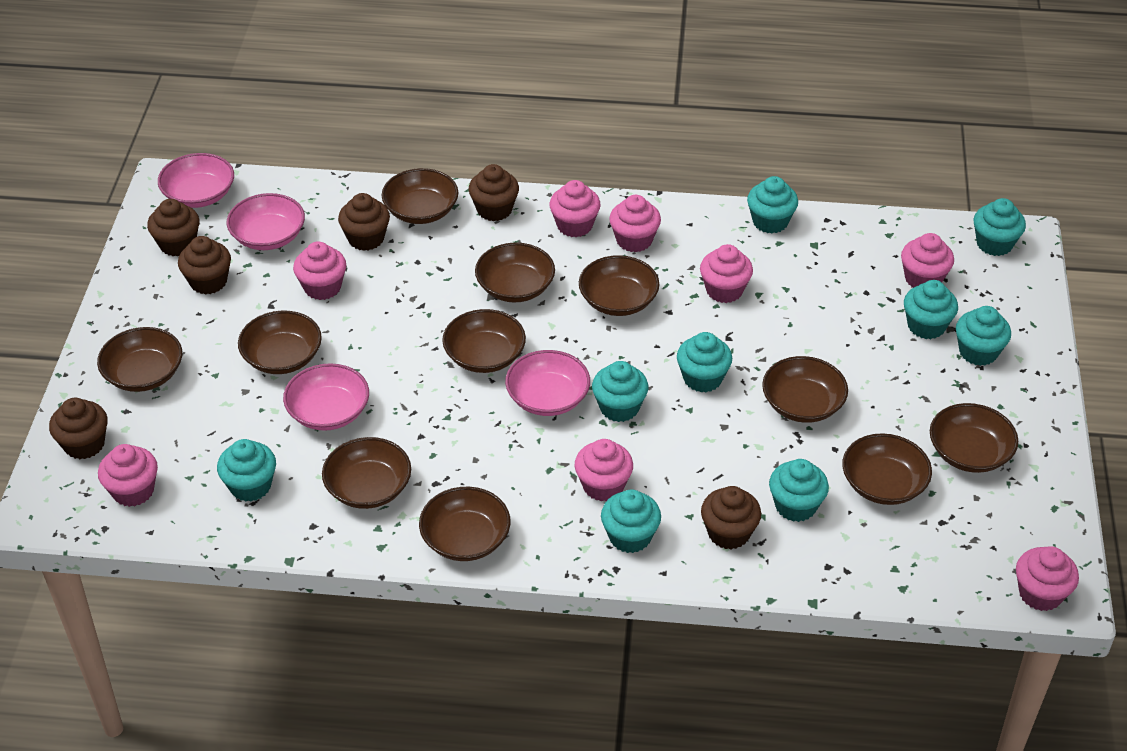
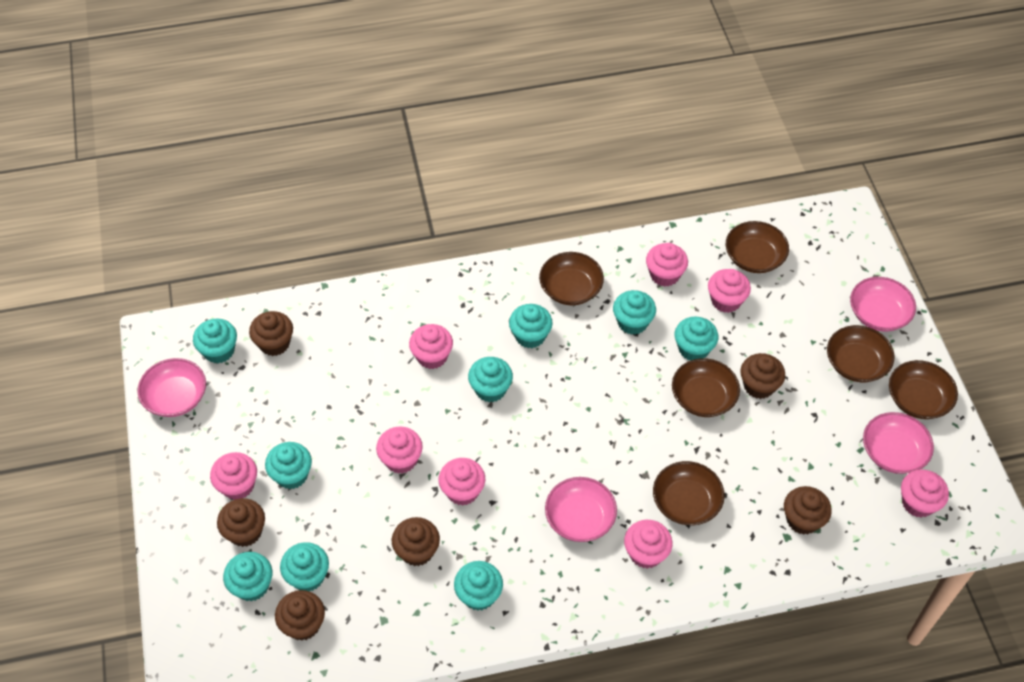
brown bowl: 11 -> 6

